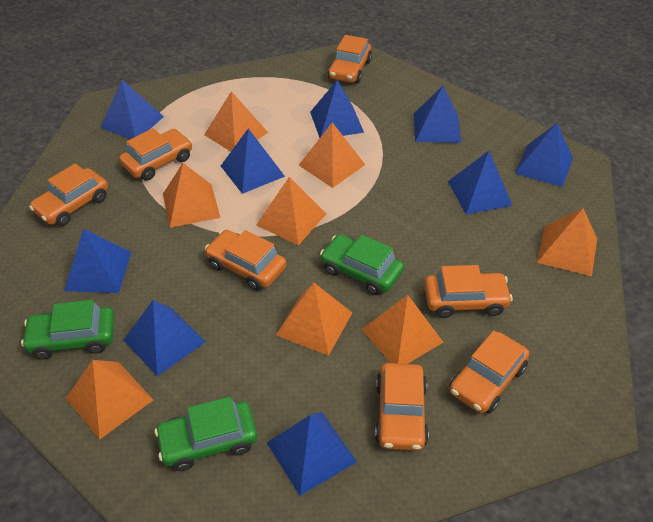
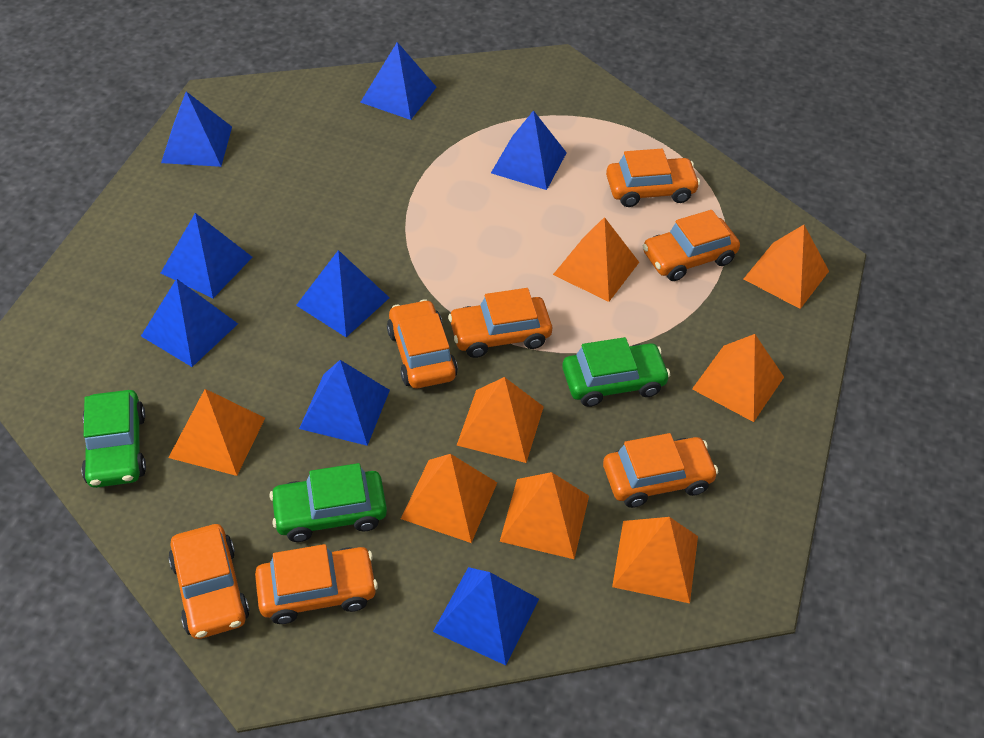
blue pyramid: 9 -> 8

